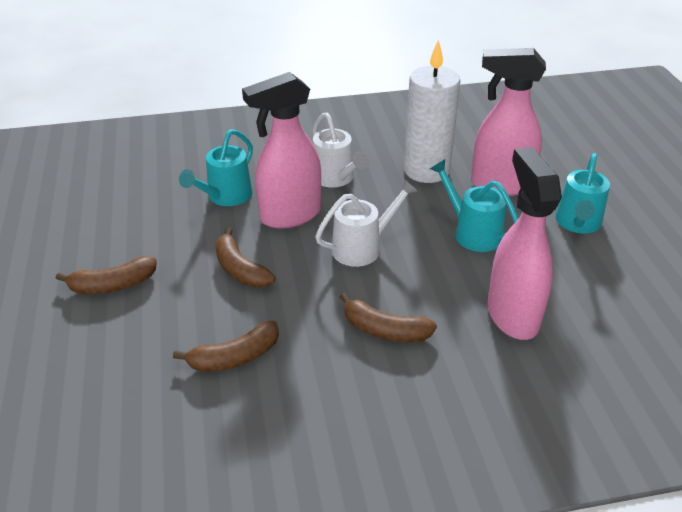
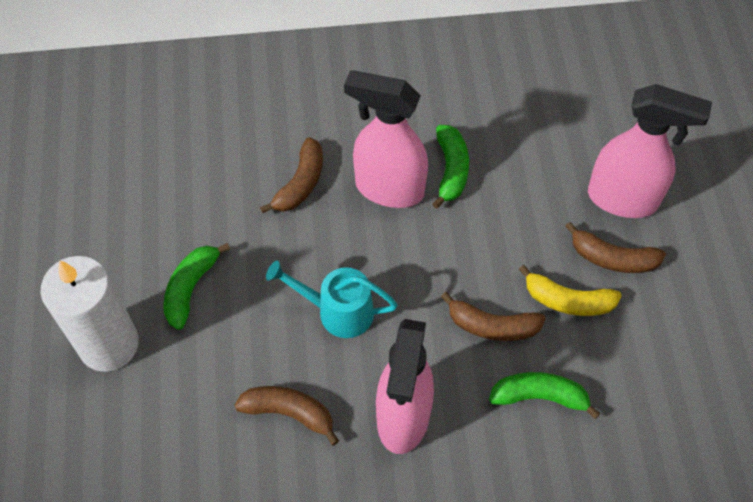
green banana: 0 -> 3
turquoise watering can: 3 -> 1
white watering can: 2 -> 0
yellow banana: 0 -> 1

